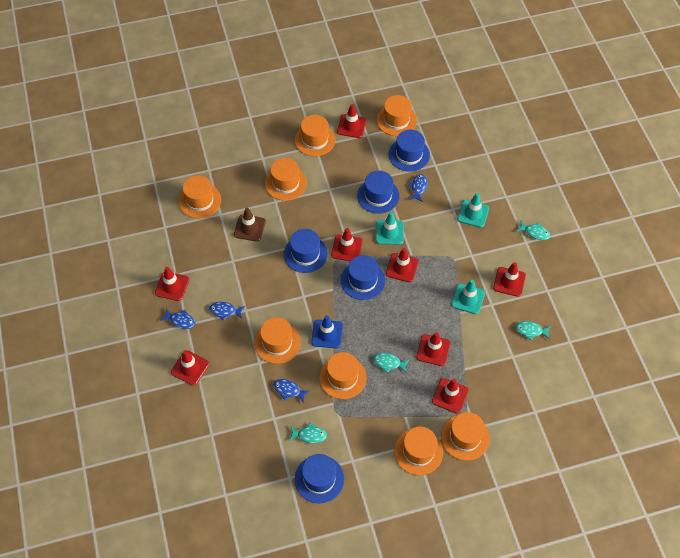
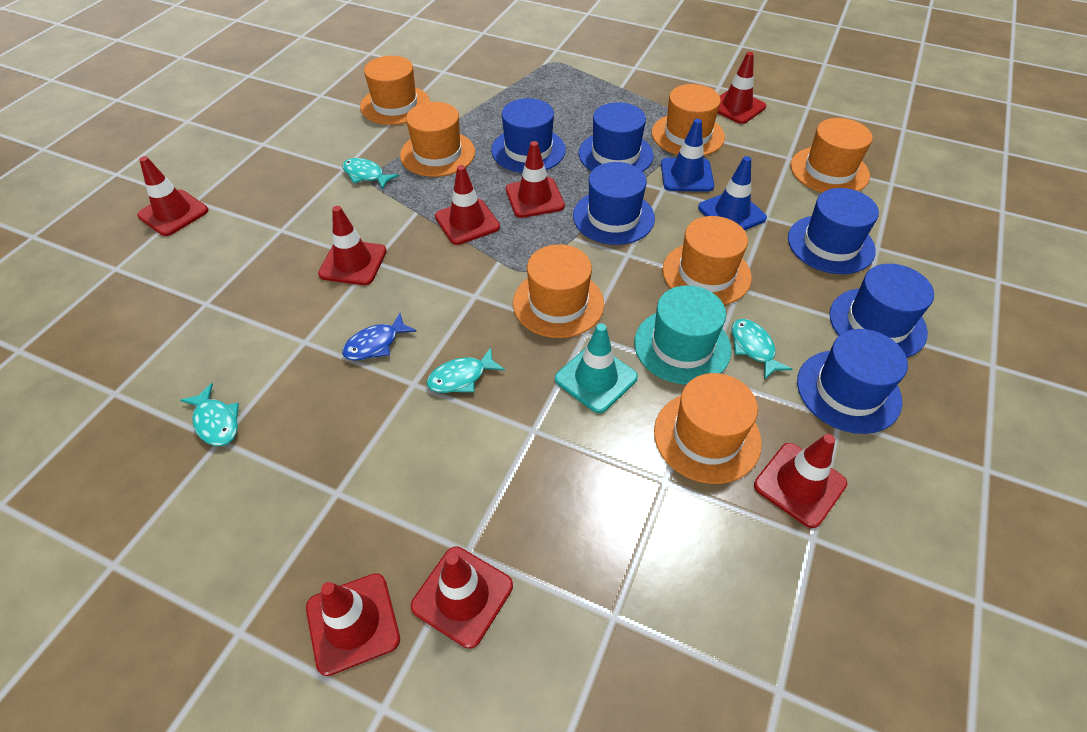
blue fish: 4 -> 1
blue hat: 5 -> 6
blue traffic cone: 1 -> 2
brown traffic cone: 1 -> 0
orange hat: 8 -> 7
turquoise hat: 0 -> 1
turquoise traffic cone: 3 -> 1

